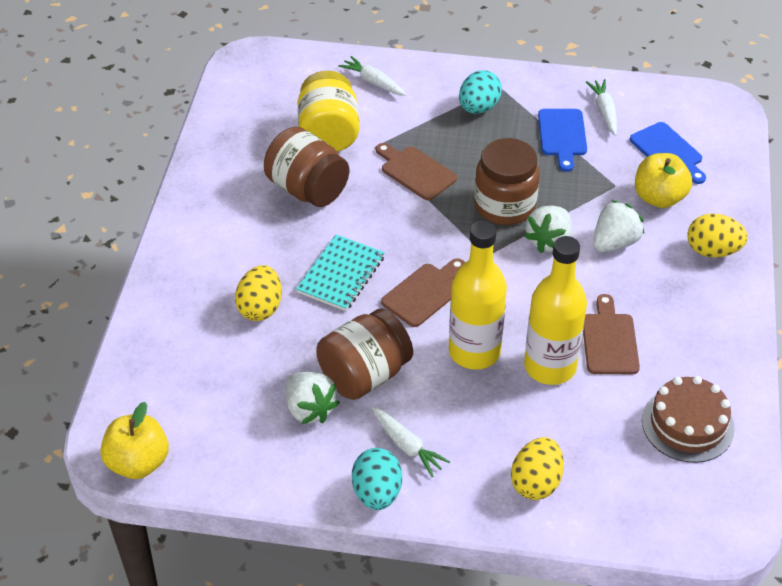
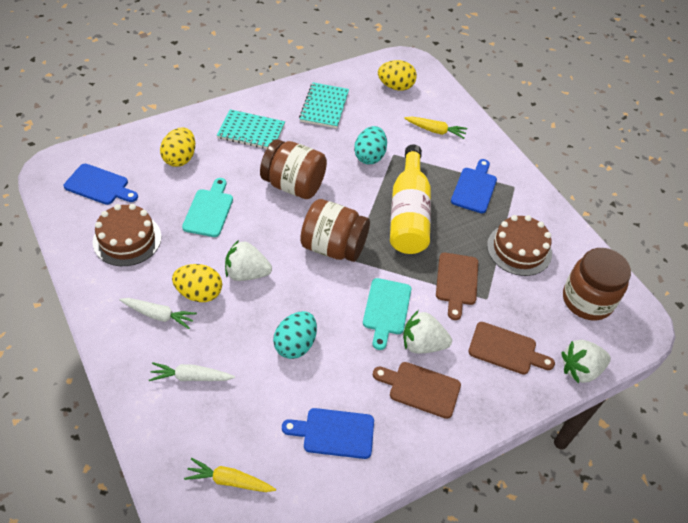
blue cutting board: 2 -> 3
brown cake: 1 -> 2
turquoise cutting board: 0 -> 2
turquoise notebook: 1 -> 2
white carrot: 3 -> 2
yellow apple: 2 -> 0
yellow bottle: 2 -> 1
yellow carrot: 0 -> 2
yellow jar: 1 -> 0

